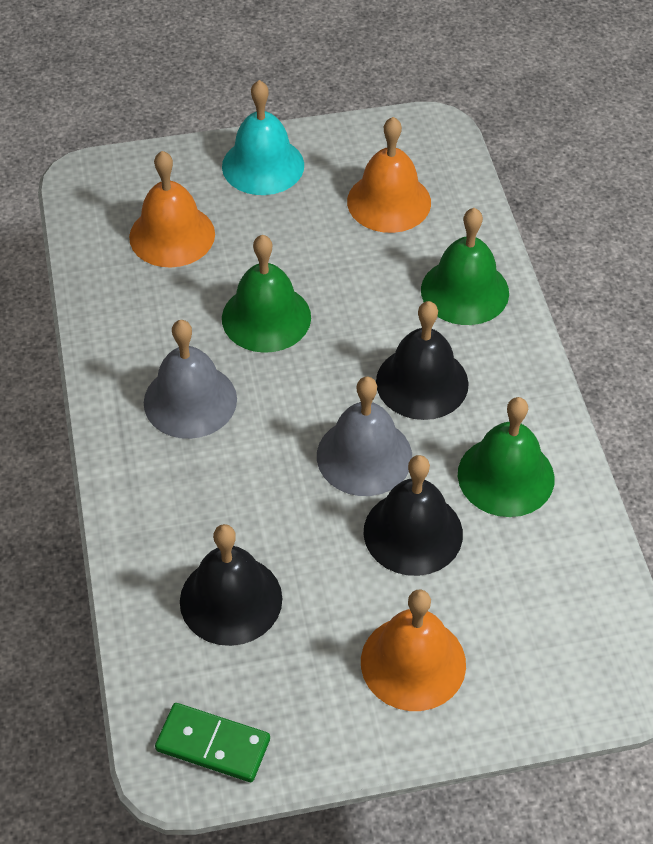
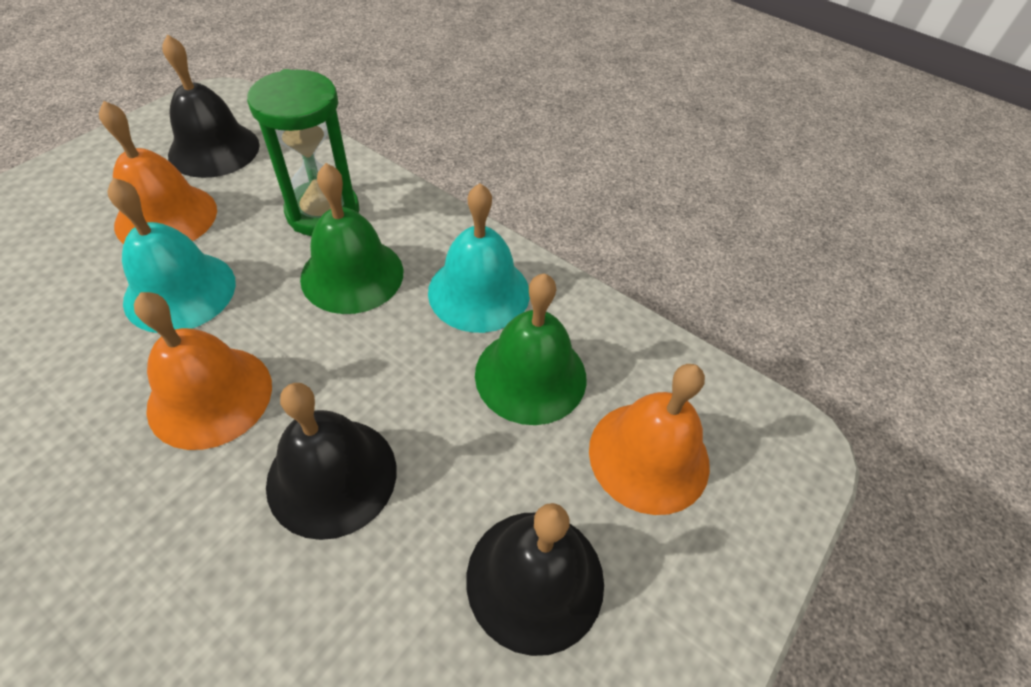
green bell: 3 -> 2
green domino: 1 -> 0
green hourglass: 0 -> 1
grey bell: 2 -> 0
turquoise bell: 1 -> 2

